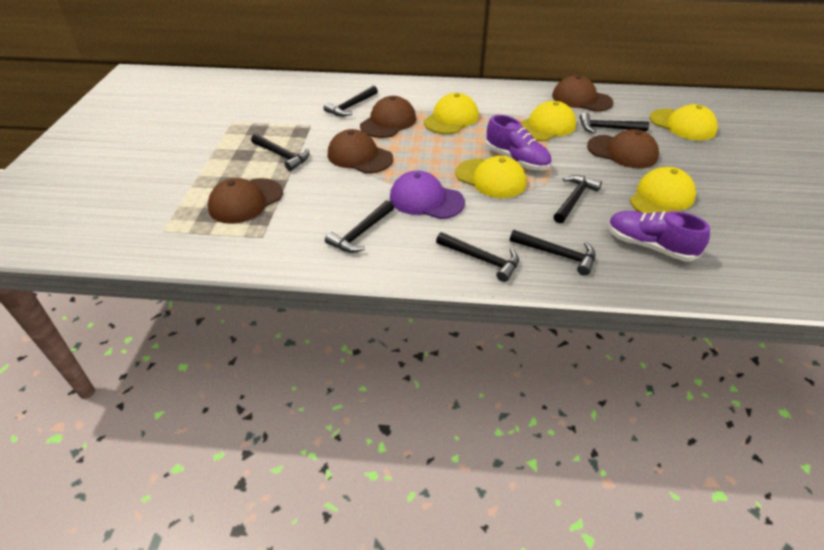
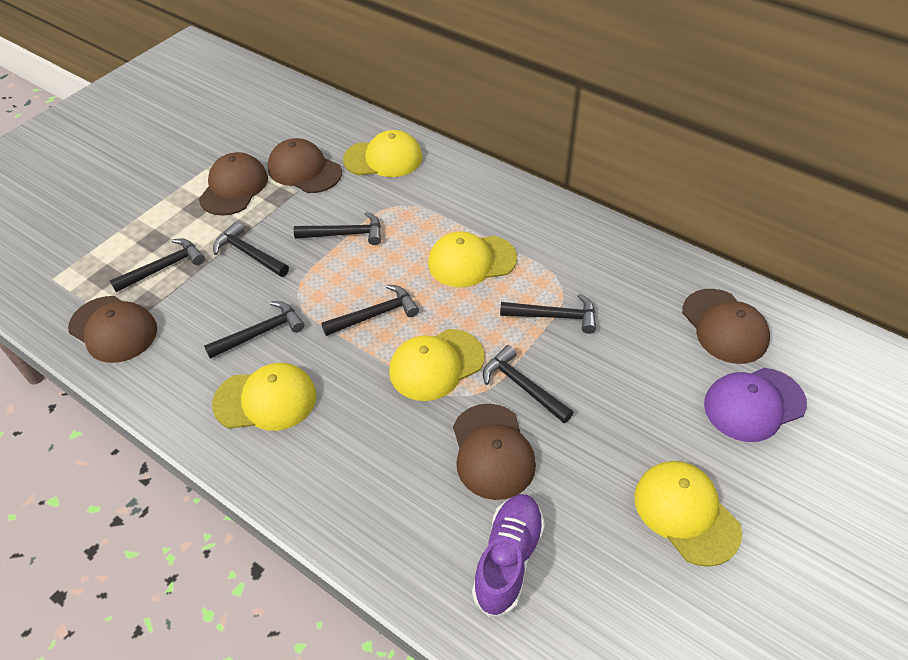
purple shoe: 2 -> 1

